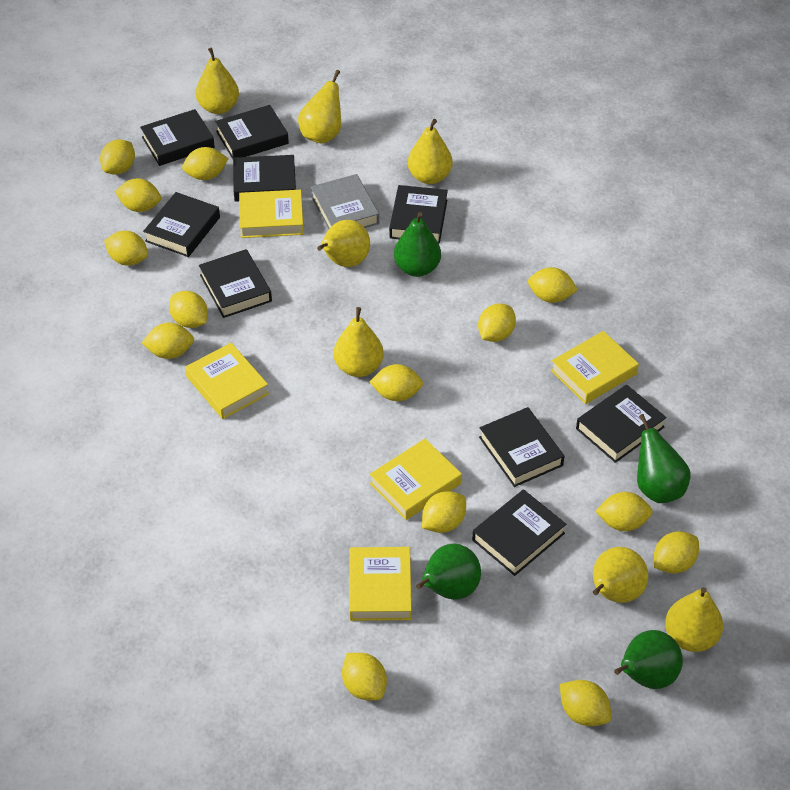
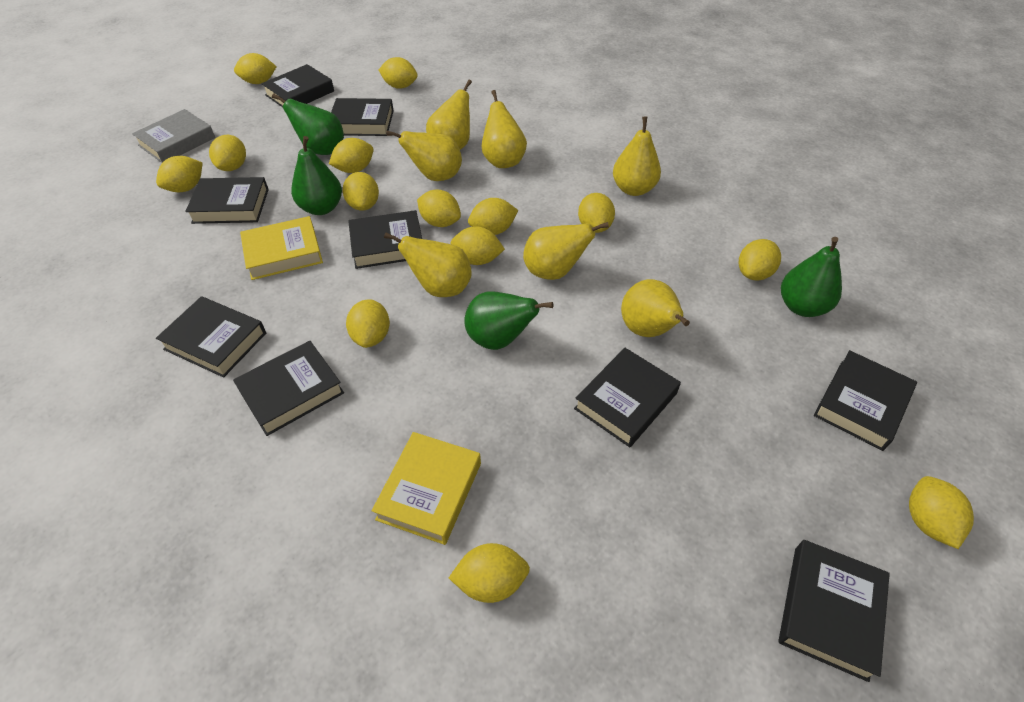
yellow book: 5 -> 2

